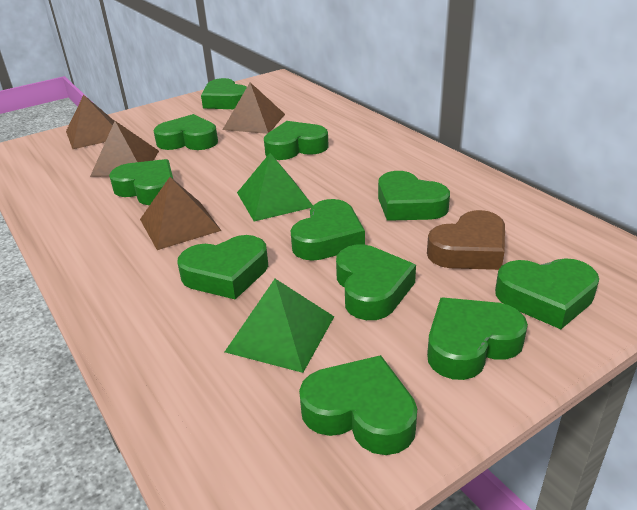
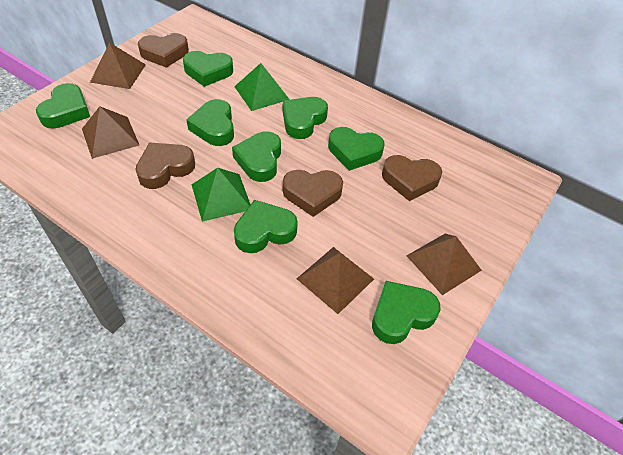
brown heart: 1 -> 4
green heart: 11 -> 8

